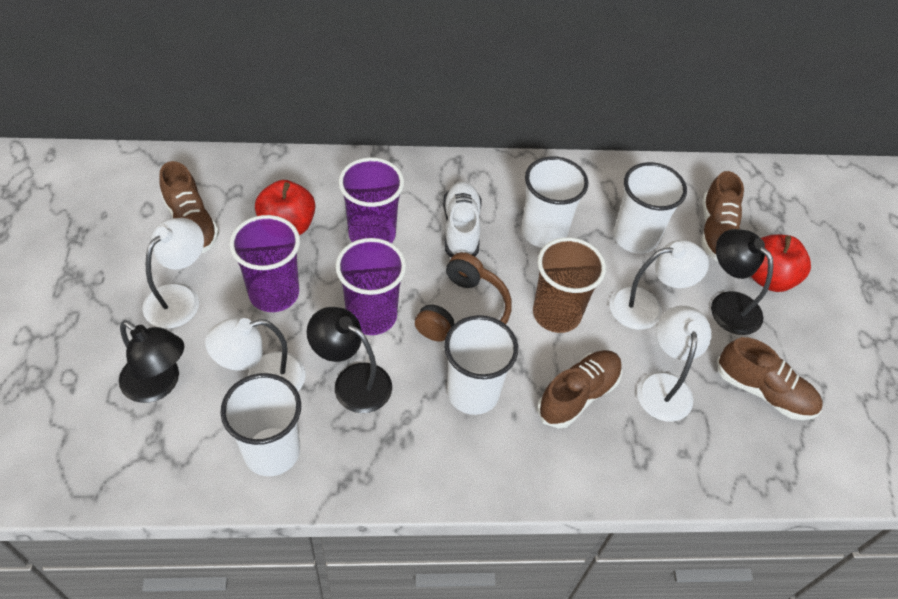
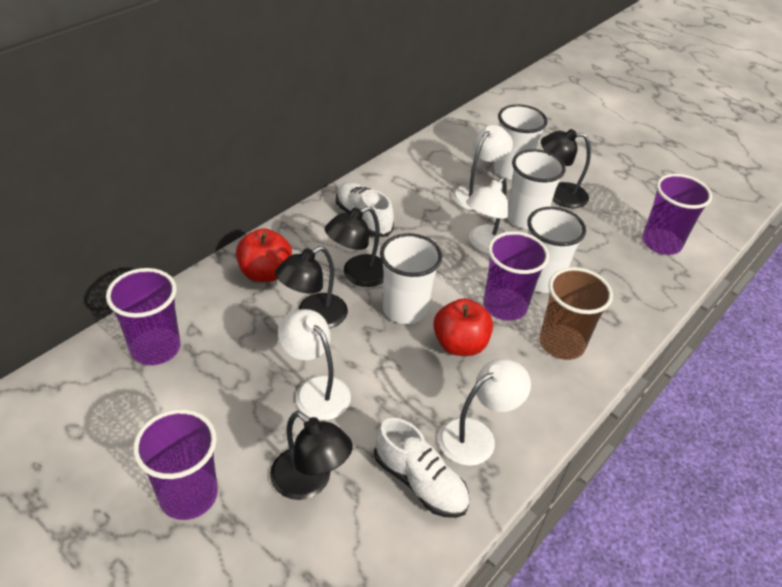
black lamp: 3 -> 4
brown headphones: 1 -> 0
brown shoe: 4 -> 0
purple cup: 3 -> 4
white shoe: 1 -> 2

